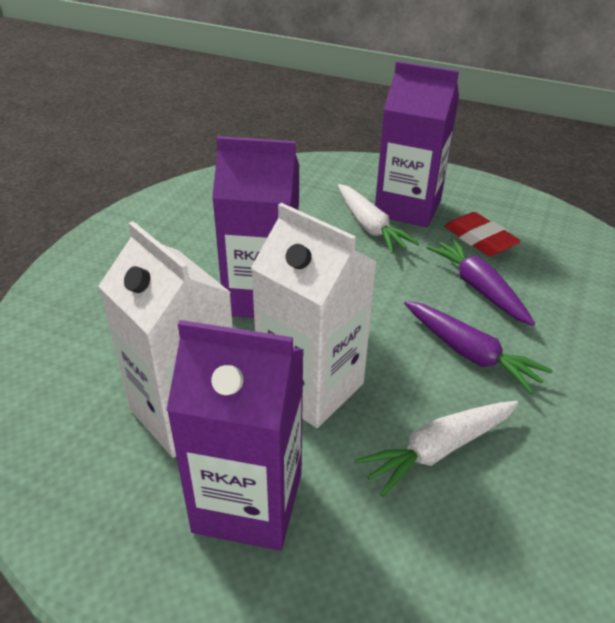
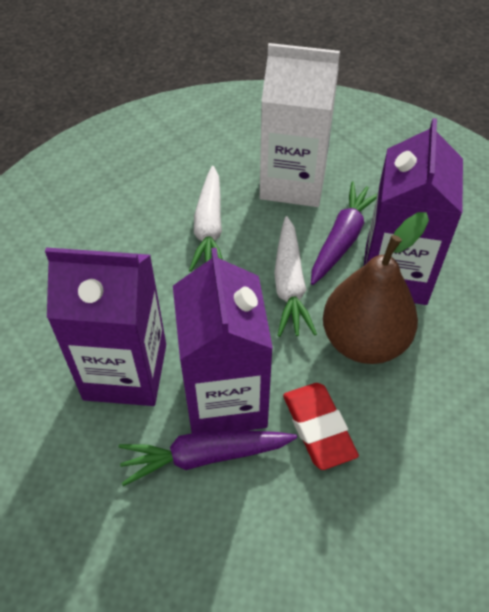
brown pear: 0 -> 1
white carton: 2 -> 1

